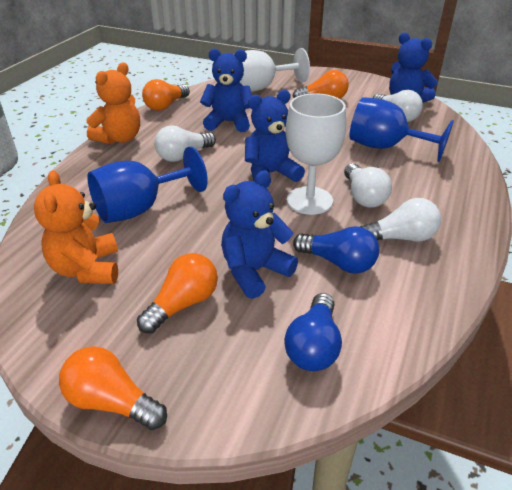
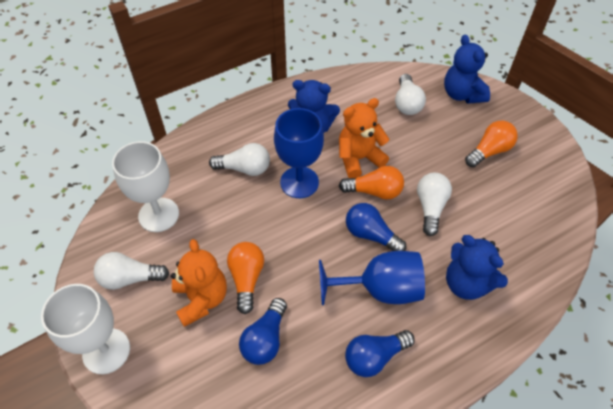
blue light bulb: 2 -> 3
blue teddy bear: 4 -> 3
orange light bulb: 4 -> 3

